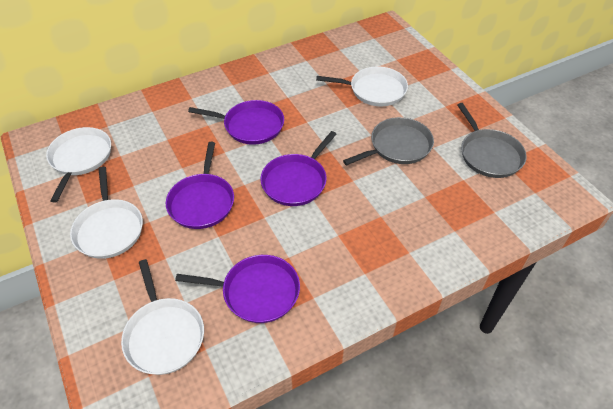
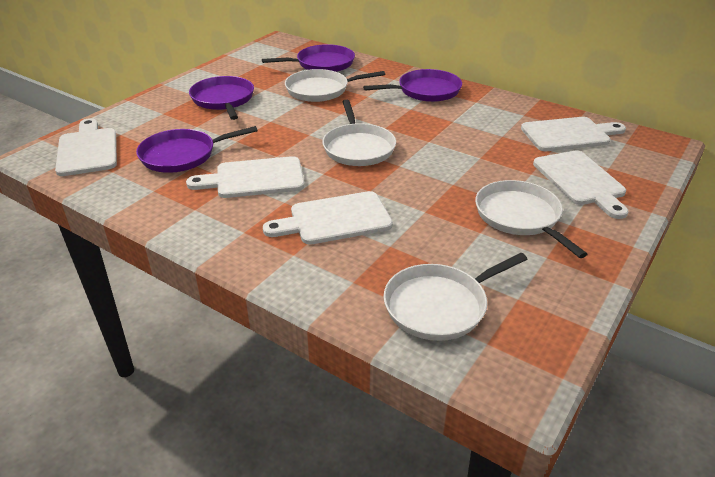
grey pan: 2 -> 0
white cutting board: 0 -> 5

